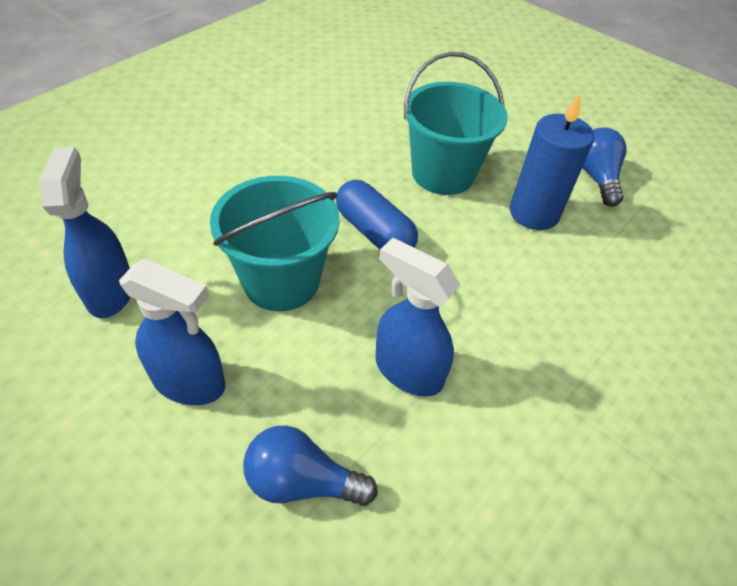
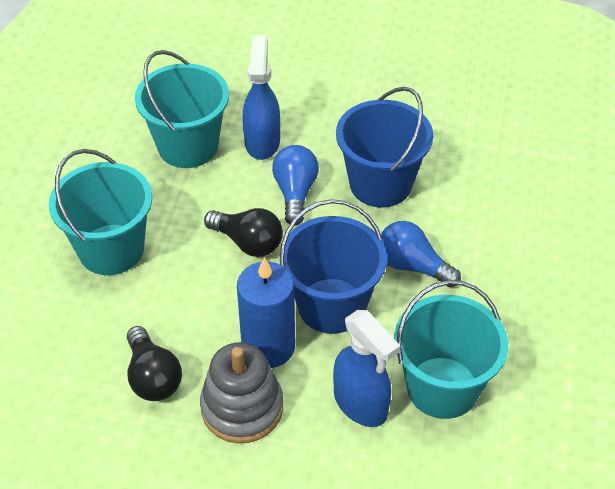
black light bulb: 0 -> 2
blue bucket: 0 -> 2
blue capsule: 1 -> 0
blue spray bottle: 3 -> 2
grey stacking toy: 0 -> 1
turquoise bucket: 2 -> 3

